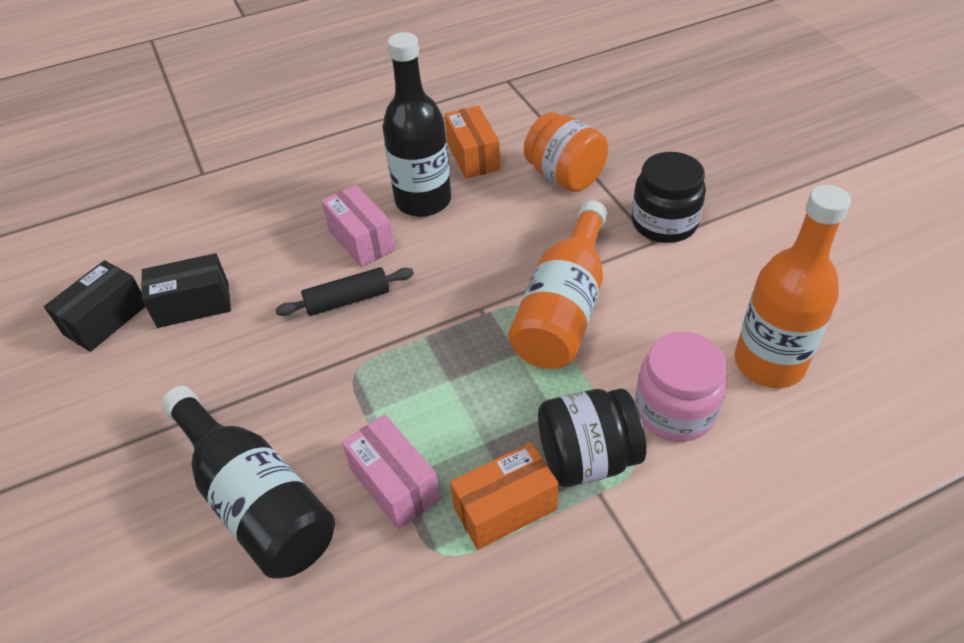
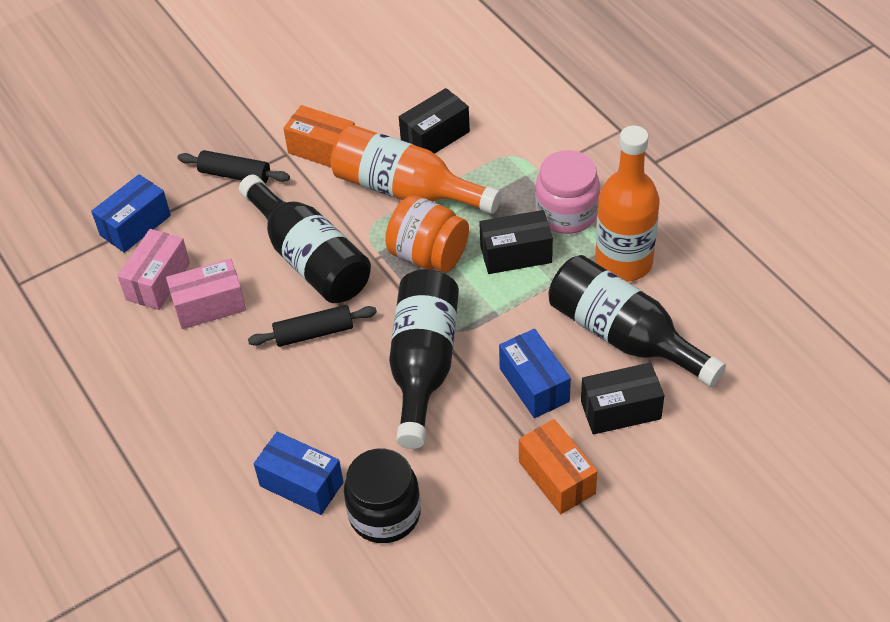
black bottle: 2 -> 3
black box: 2 -> 3
black jar: 2 -> 1
black rolling pin: 1 -> 2
blue box: 0 -> 3

